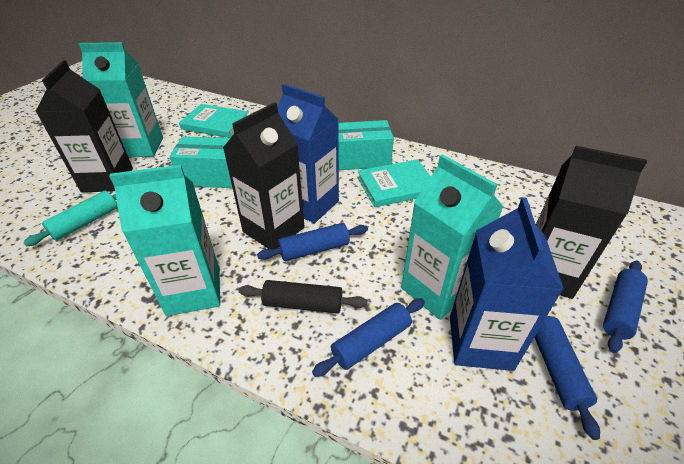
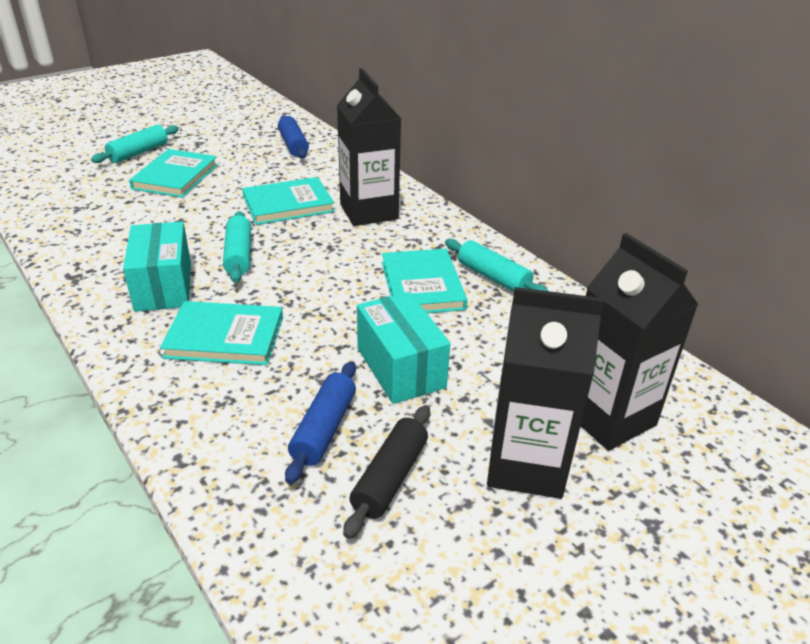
blue carton: 2 -> 0
blue rolling pin: 4 -> 2
turquoise book: 2 -> 4
turquoise carton: 3 -> 0
turquoise rolling pin: 1 -> 3

